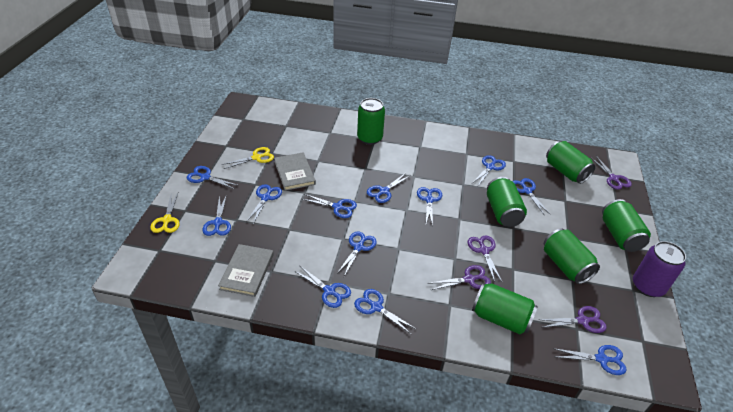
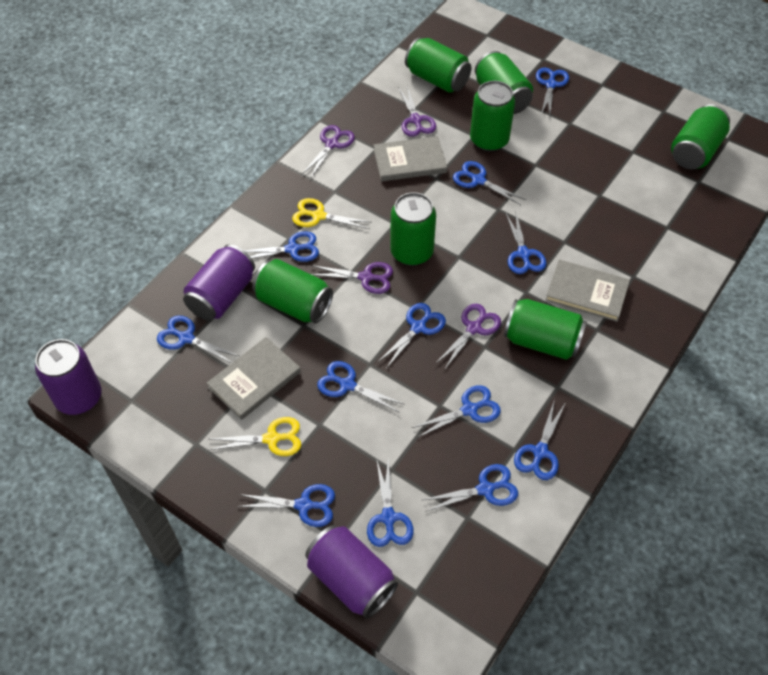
green can: 6 -> 7
grey book: 2 -> 3
purple can: 1 -> 3

